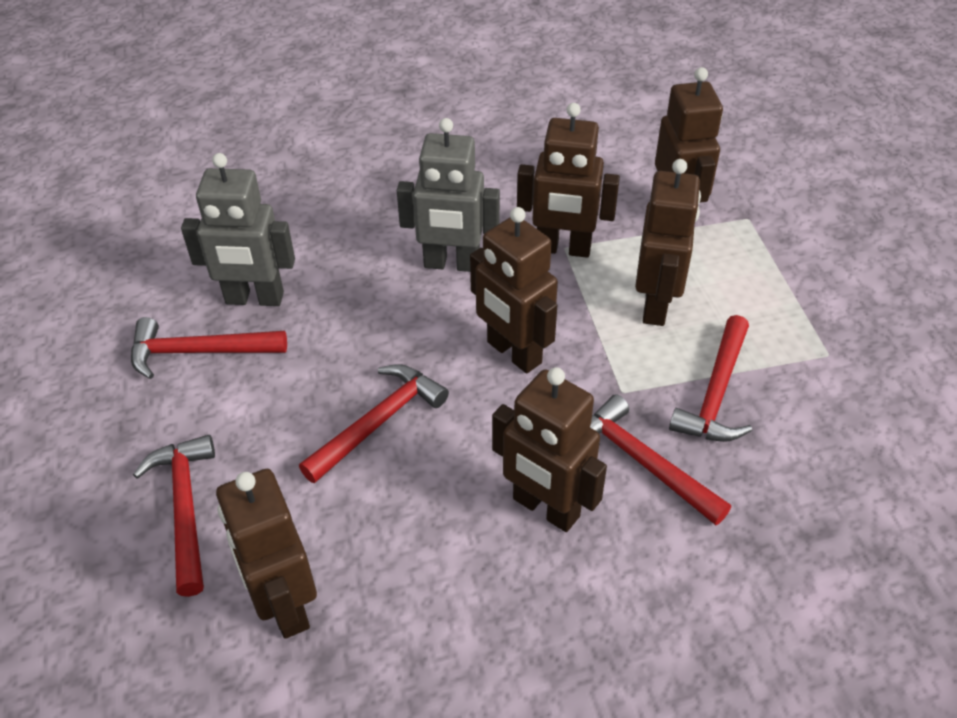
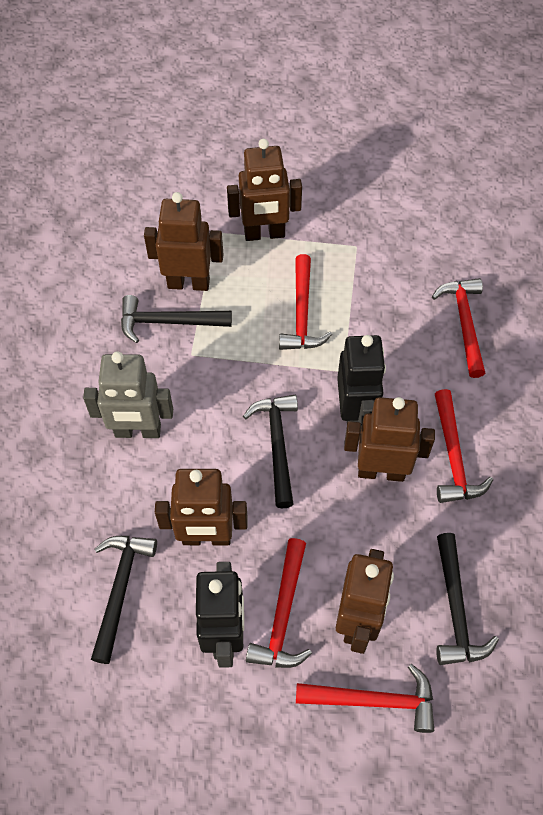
black hammer: 0 -> 4
black robot: 0 -> 2
brown robot: 6 -> 5
grey robot: 2 -> 1

